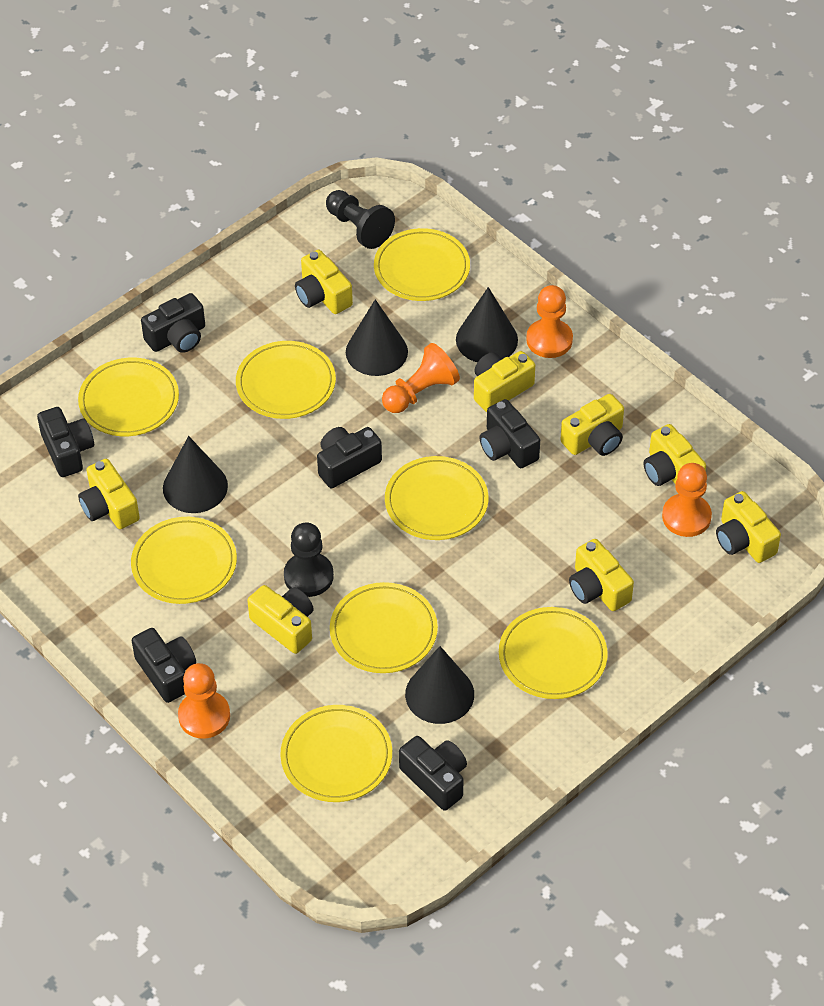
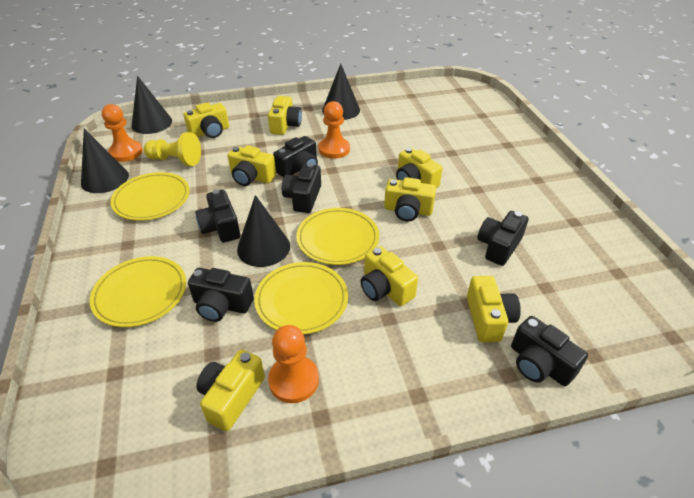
black pawn: 2 -> 0
orange pawn: 4 -> 3
yellow pawn: 0 -> 1
yellow plate: 8 -> 4

